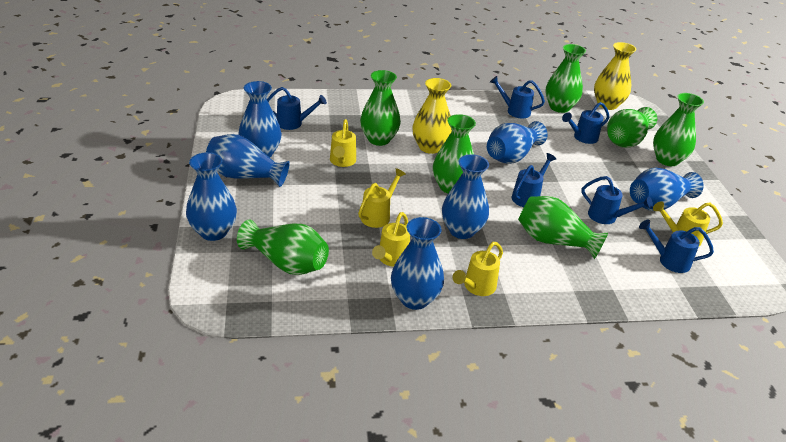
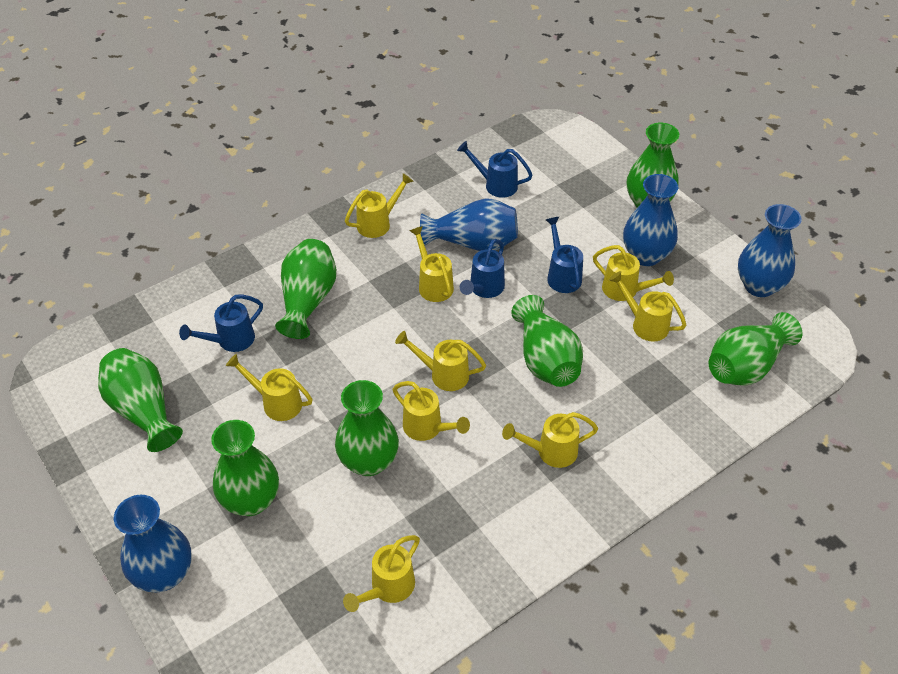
blue vase: 7 -> 4
blue watering can: 6 -> 4
yellow vase: 2 -> 0
yellow watering can: 5 -> 9

